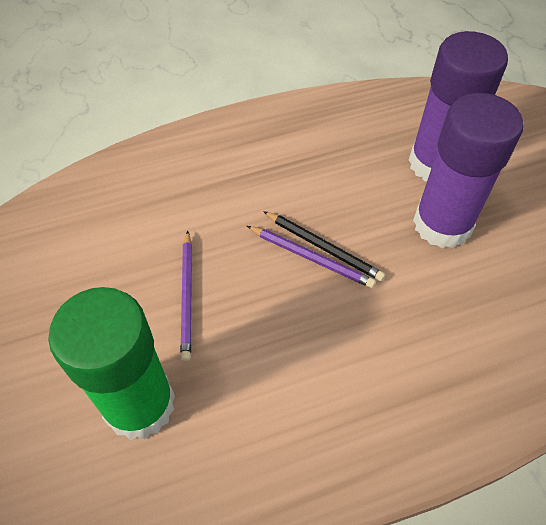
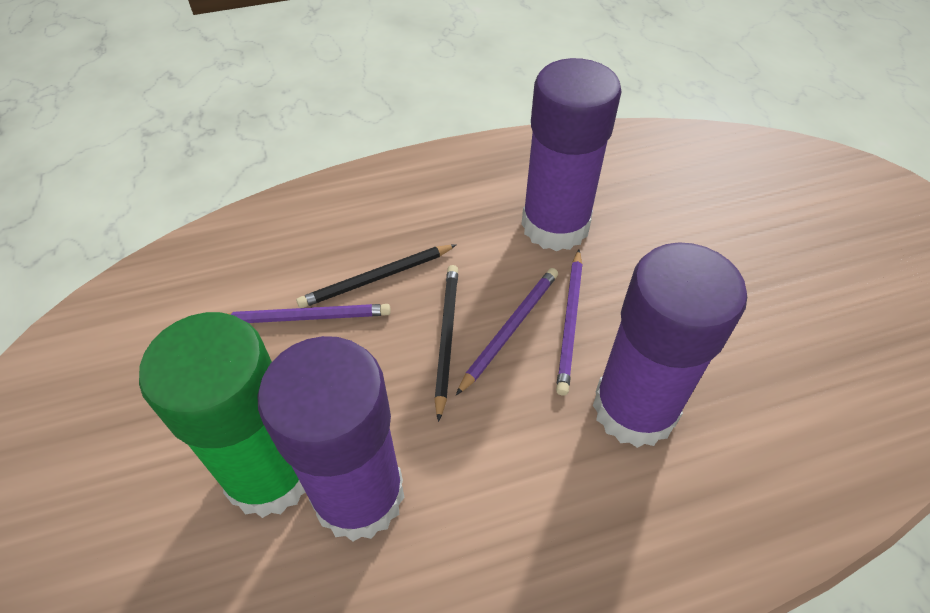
black pencil: 1 -> 2
purple glue stick: 2 -> 3
purple pencil: 2 -> 3

